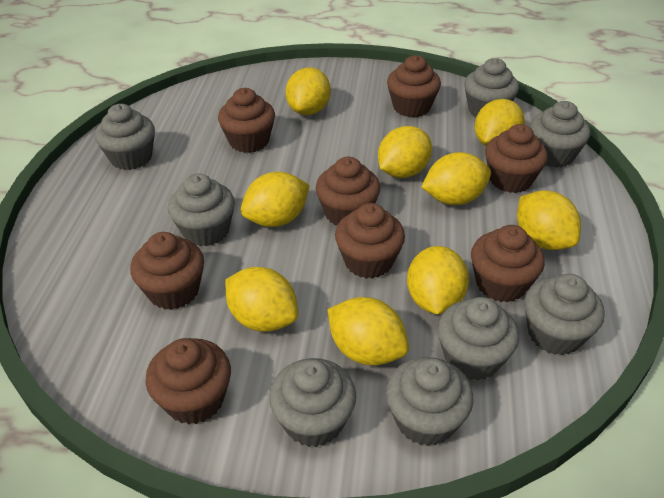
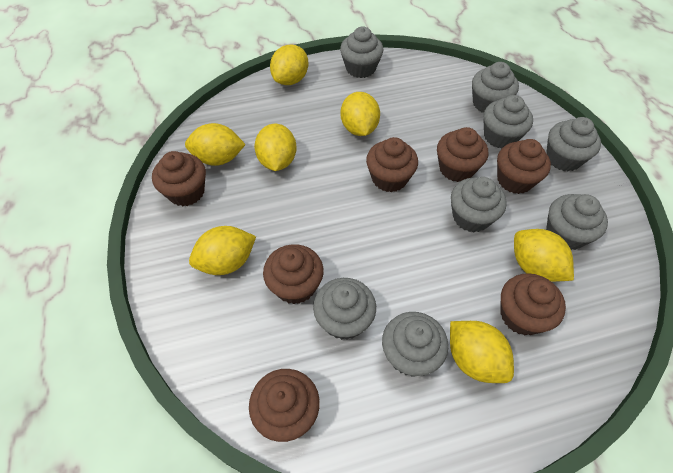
brown cupcake: 8 -> 7
yellow lemon: 9 -> 7

